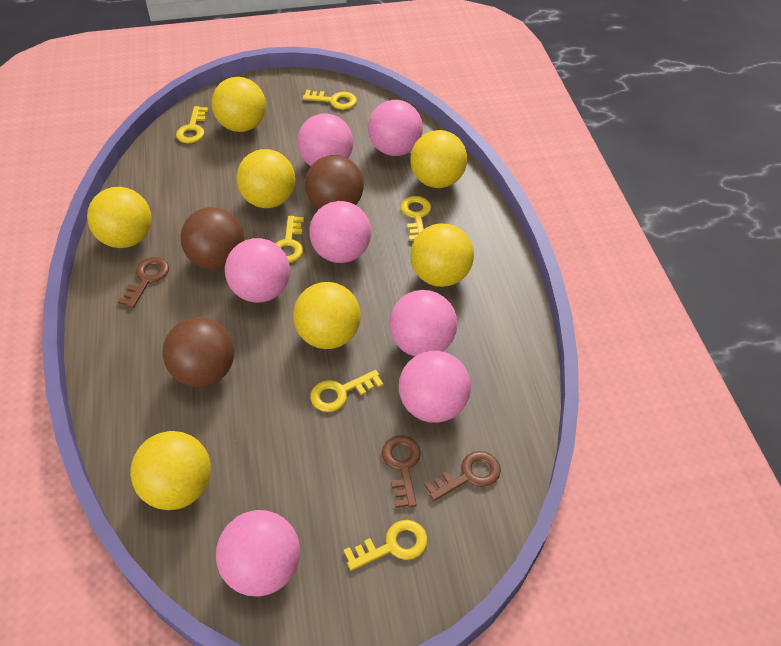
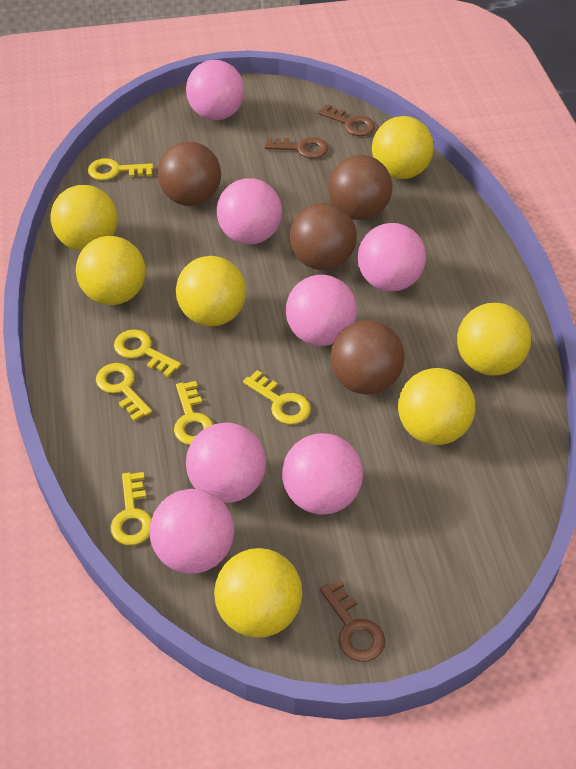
brown ball: 3 -> 4

